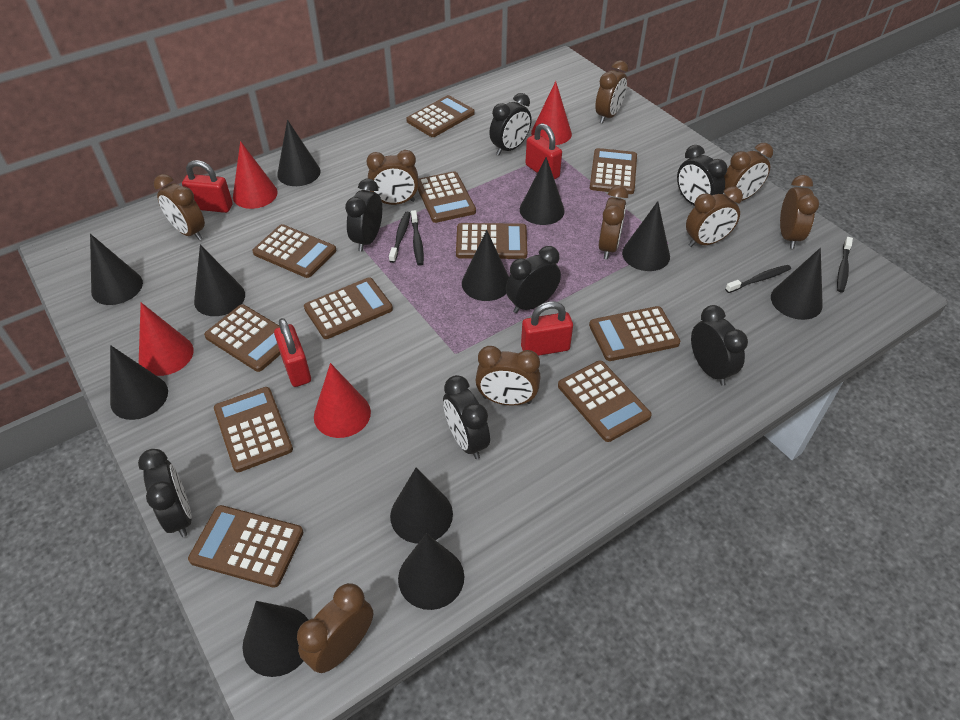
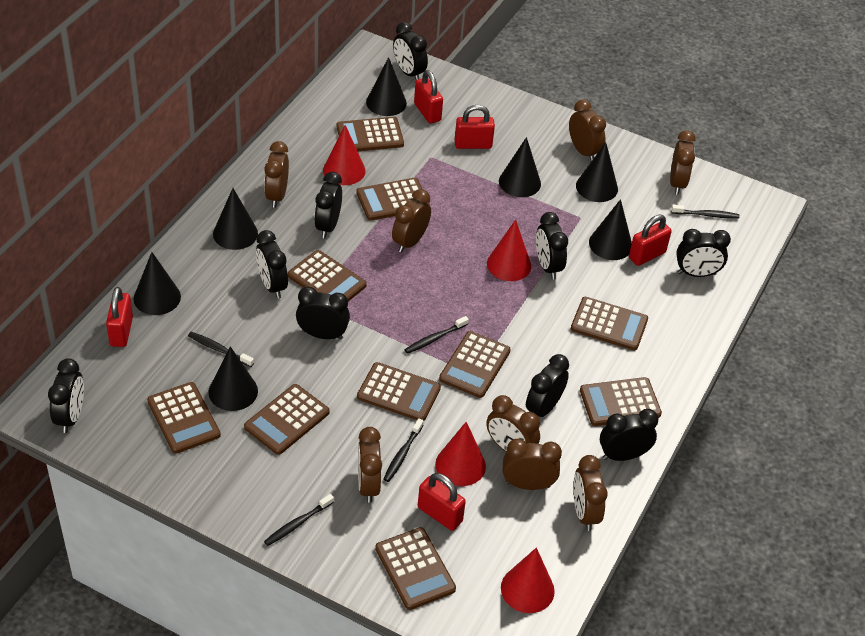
black clock: 7 -> 9
black cone: 11 -> 7
black toothbrush: 4 -> 5
brown calculator: 11 -> 10
brown clock: 9 -> 8
red padlock: 4 -> 5

